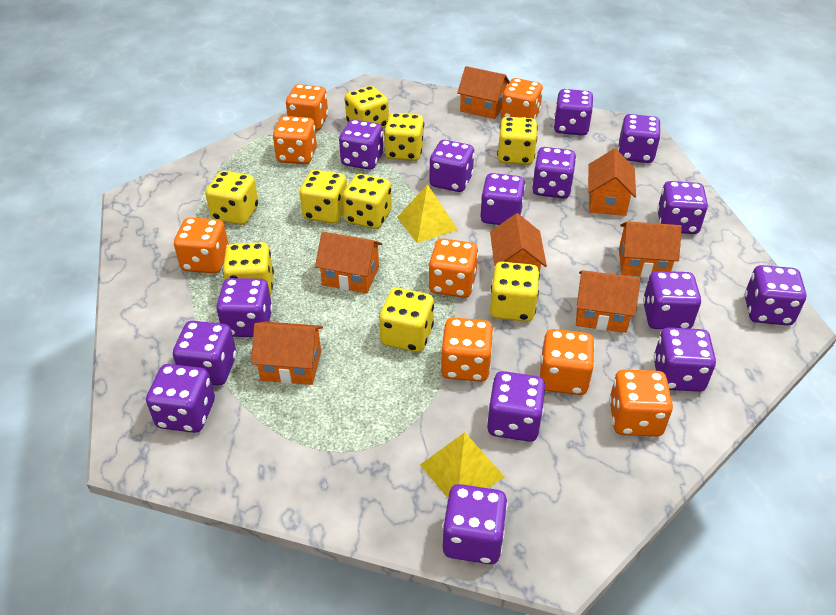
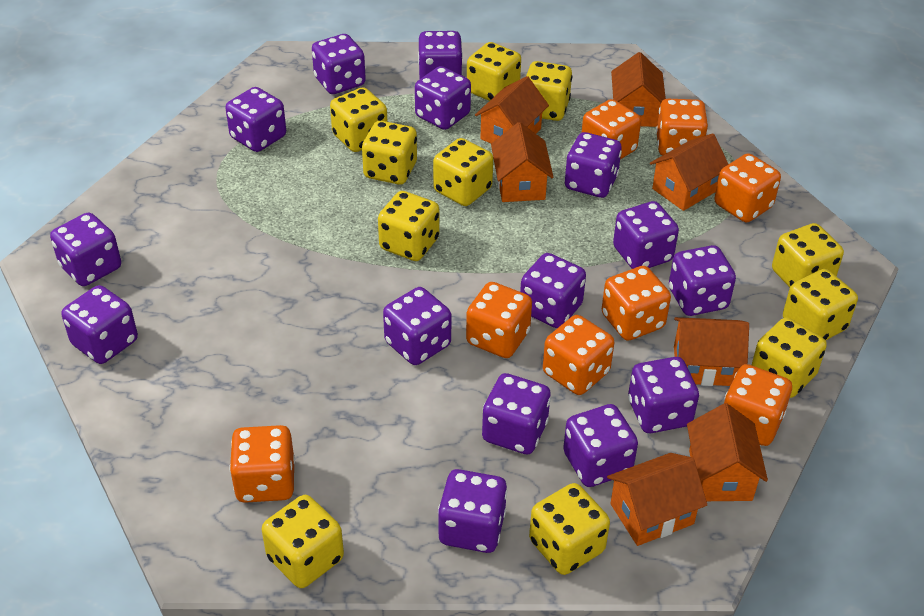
yellow dice: 9 -> 11
yellow pyramid: 2 -> 0

